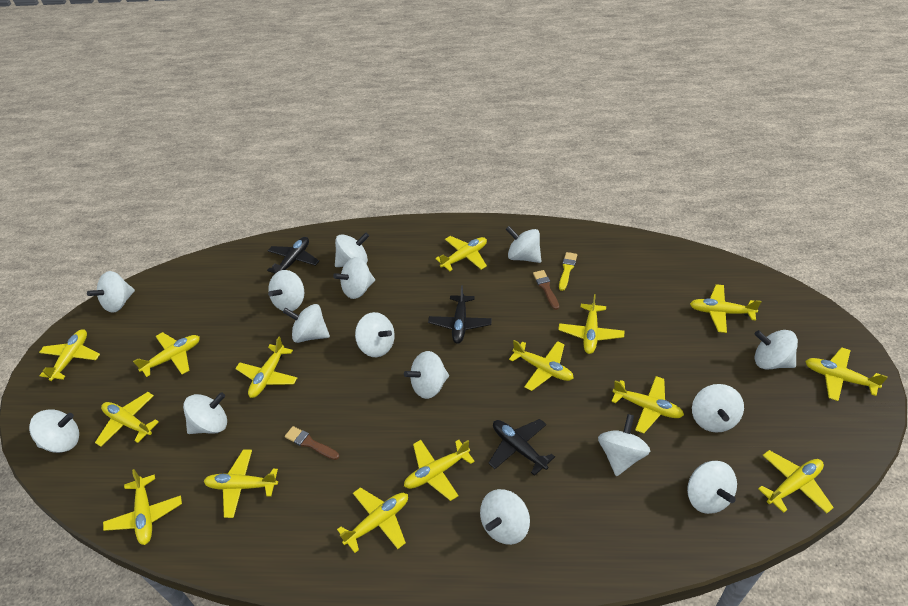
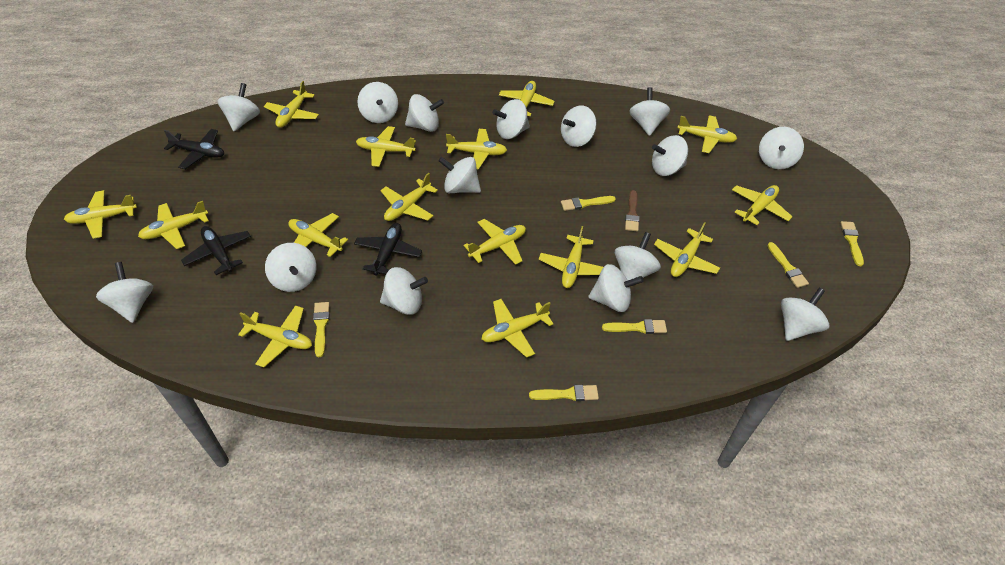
brown brush: 2 -> 1
yellow brush: 1 -> 6

